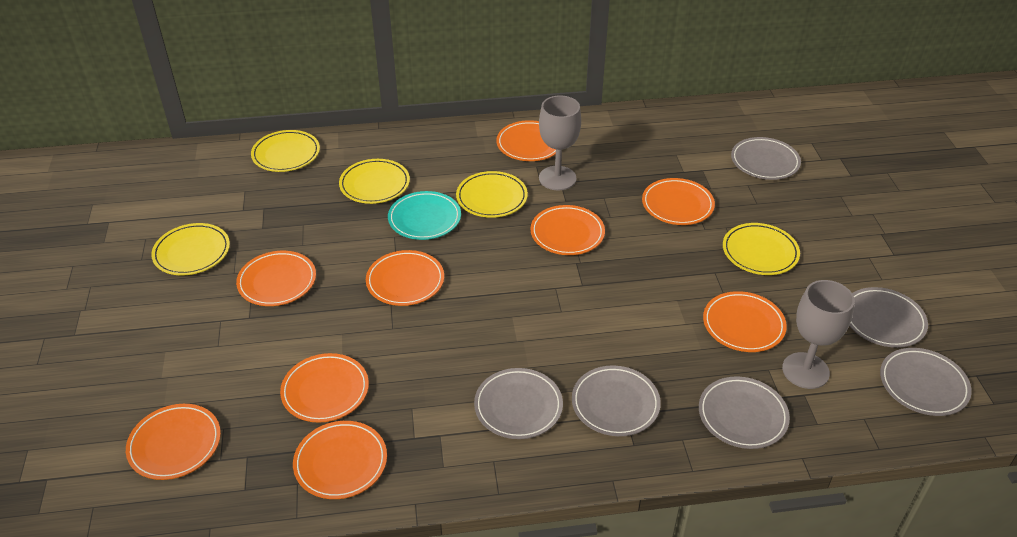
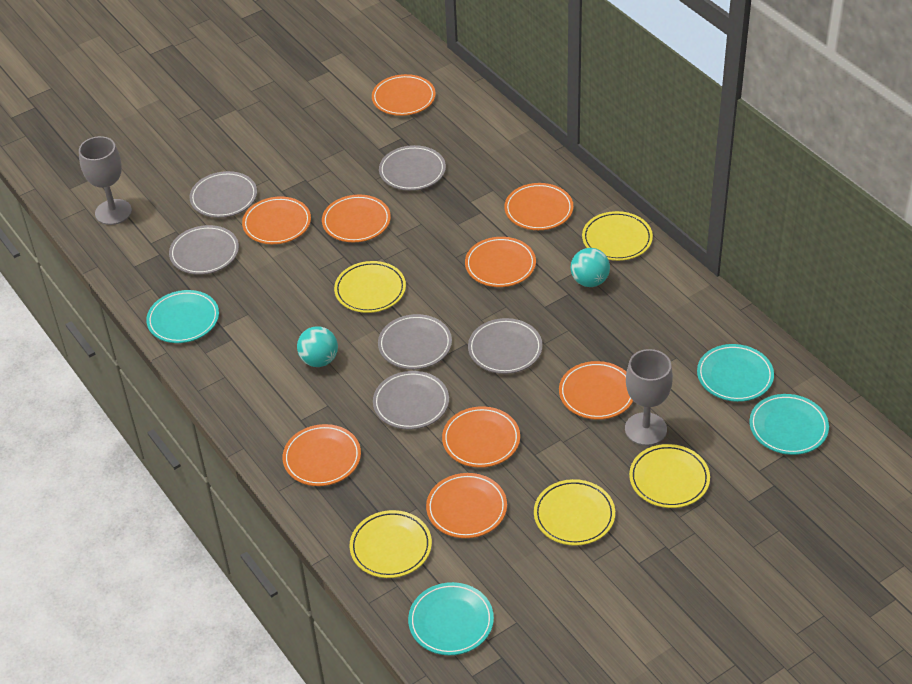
turquoise ball: 0 -> 2
turquoise plate: 1 -> 4

